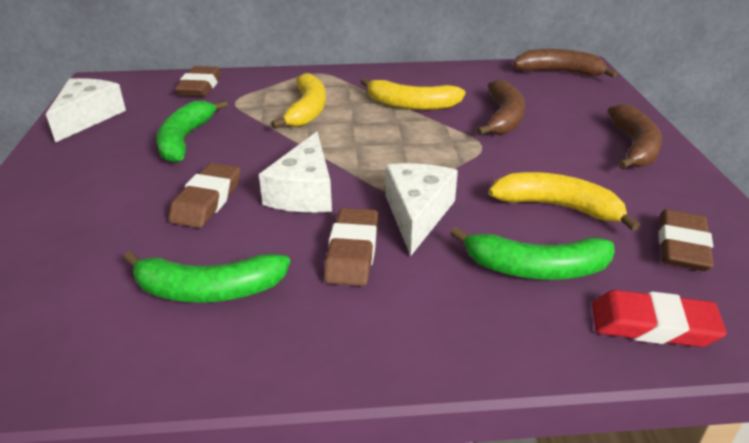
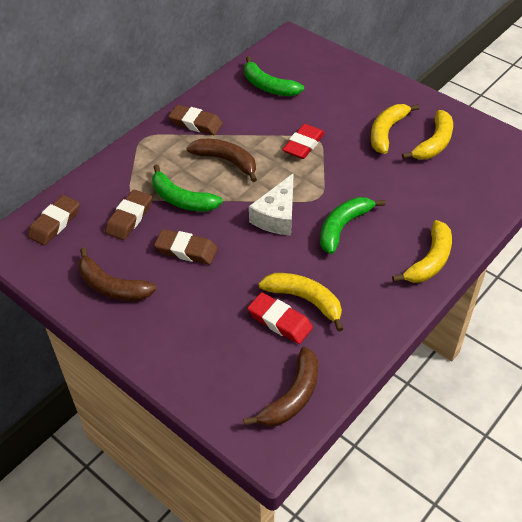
red eraser: 1 -> 2
white cheese: 3 -> 1
yellow banana: 3 -> 4

